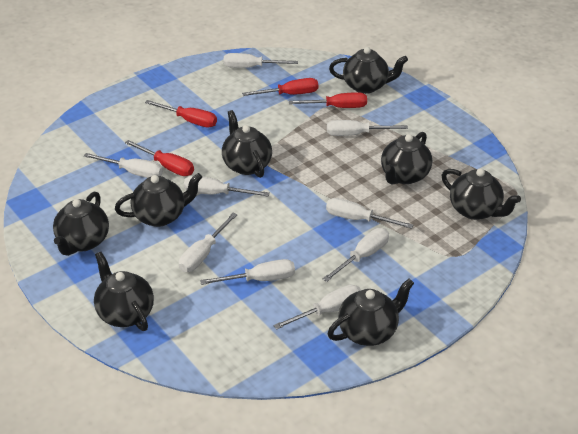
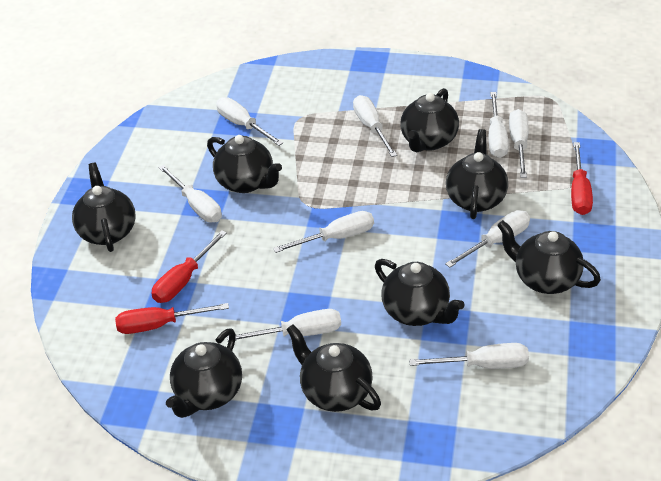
red screwdriver: 4 -> 3

